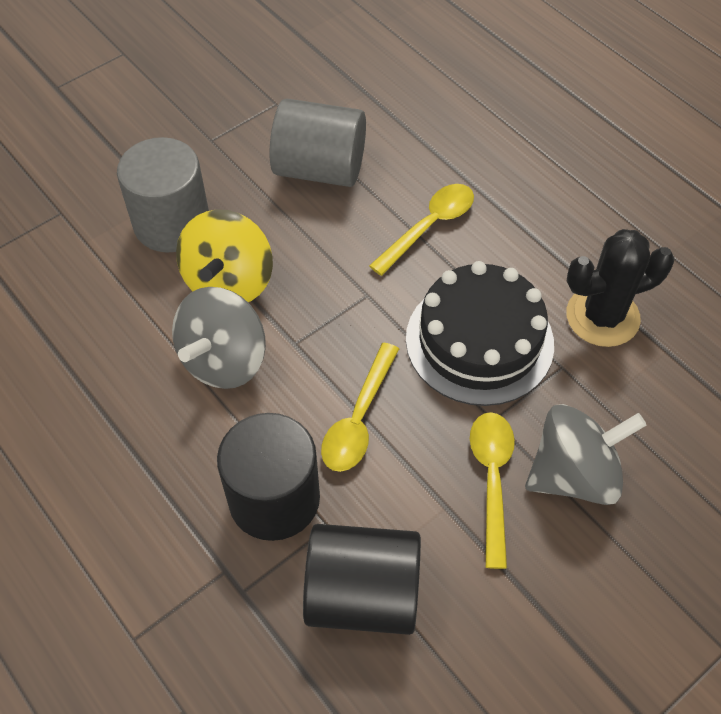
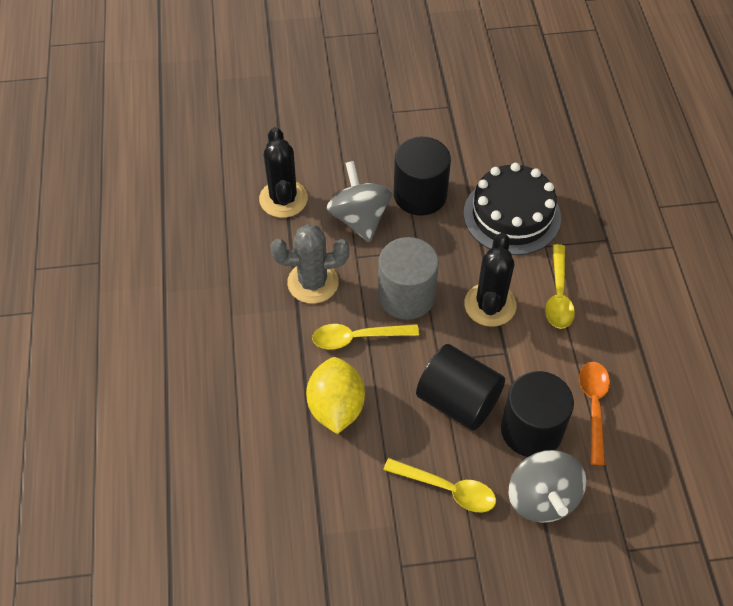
black cactus: 1 -> 2
black cylinder: 2 -> 3
grey cactus: 0 -> 1
grey cylinder: 2 -> 1
orange spoon: 0 -> 1
yellow lemon: 0 -> 1
yellow spinning top: 1 -> 0

